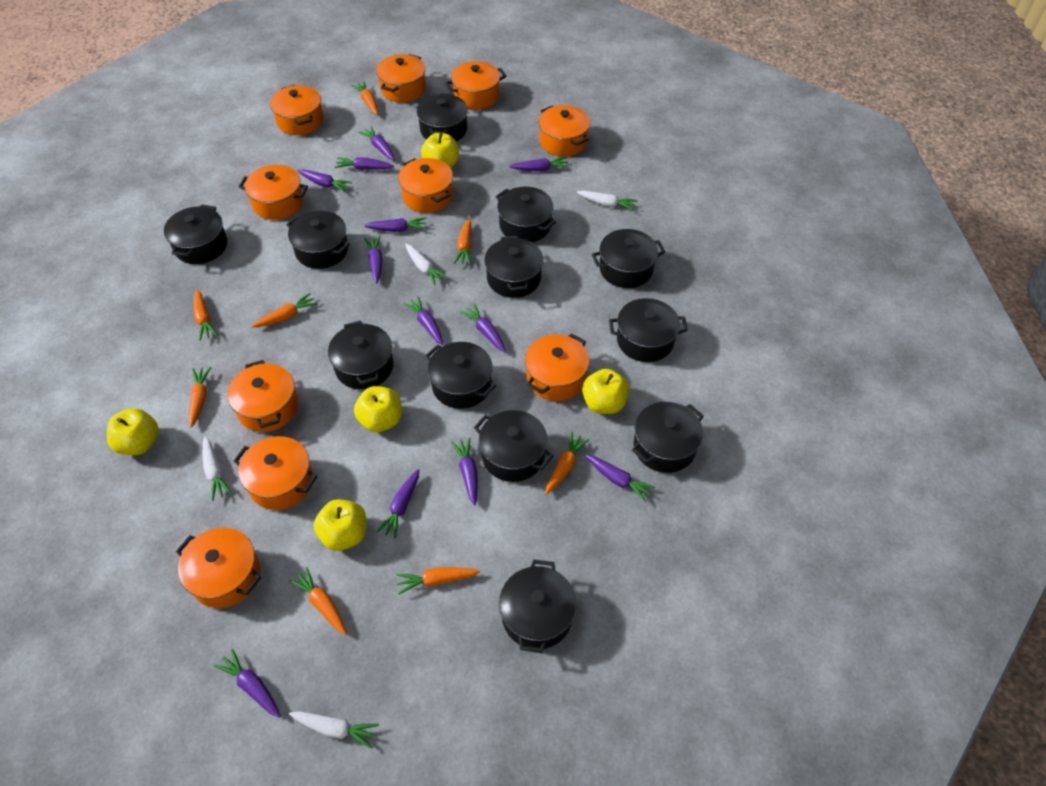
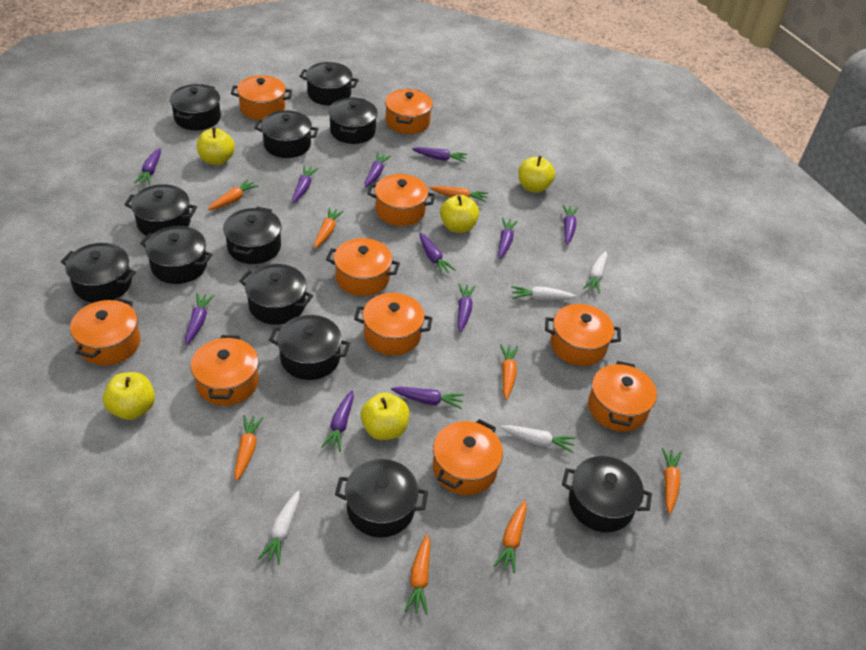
purple carrot: 12 -> 11

